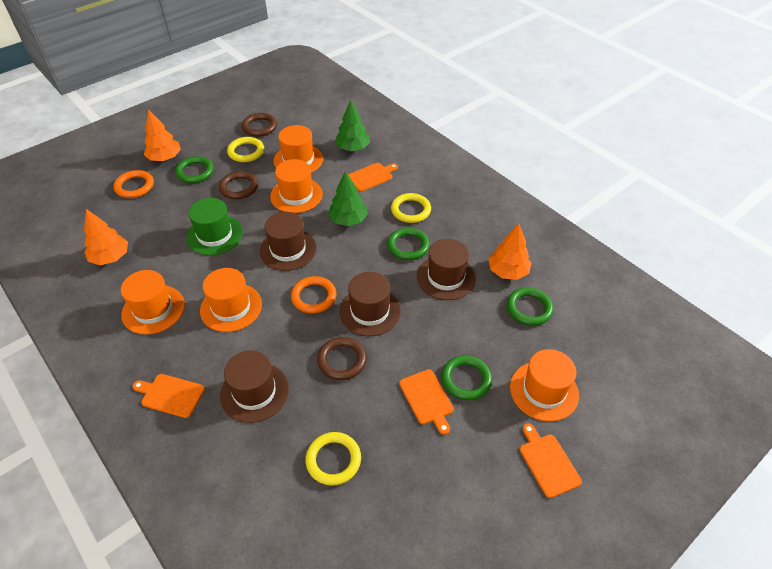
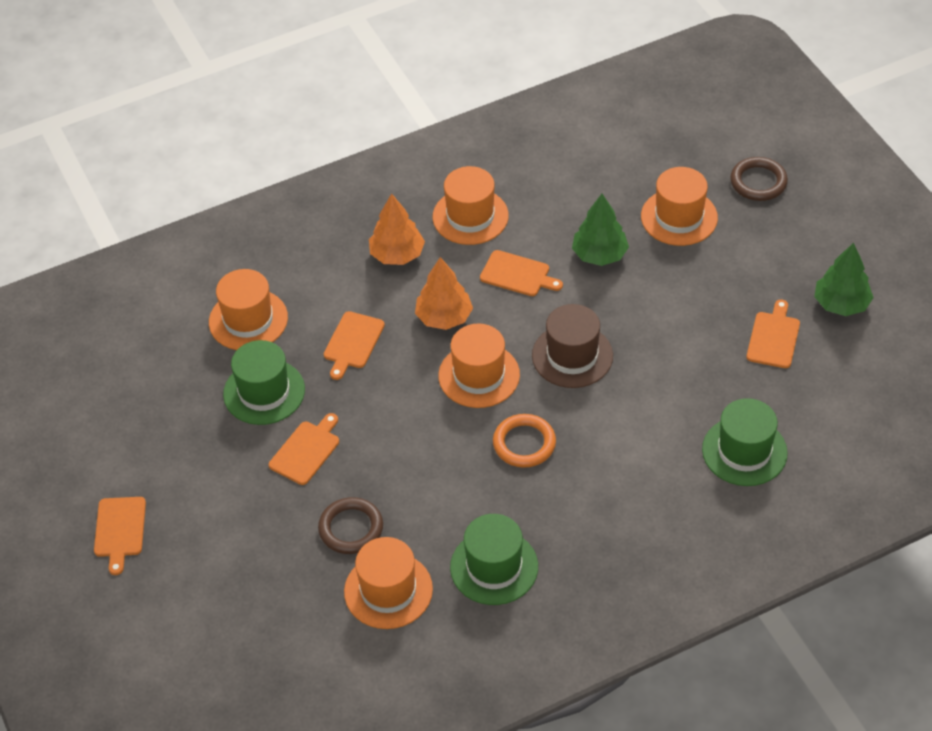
brown hat: 4 -> 1
brown ring: 3 -> 2
green hat: 1 -> 3
green ring: 4 -> 0
orange cutting board: 4 -> 5
orange ring: 2 -> 1
orange tree: 3 -> 2
yellow ring: 3 -> 0

